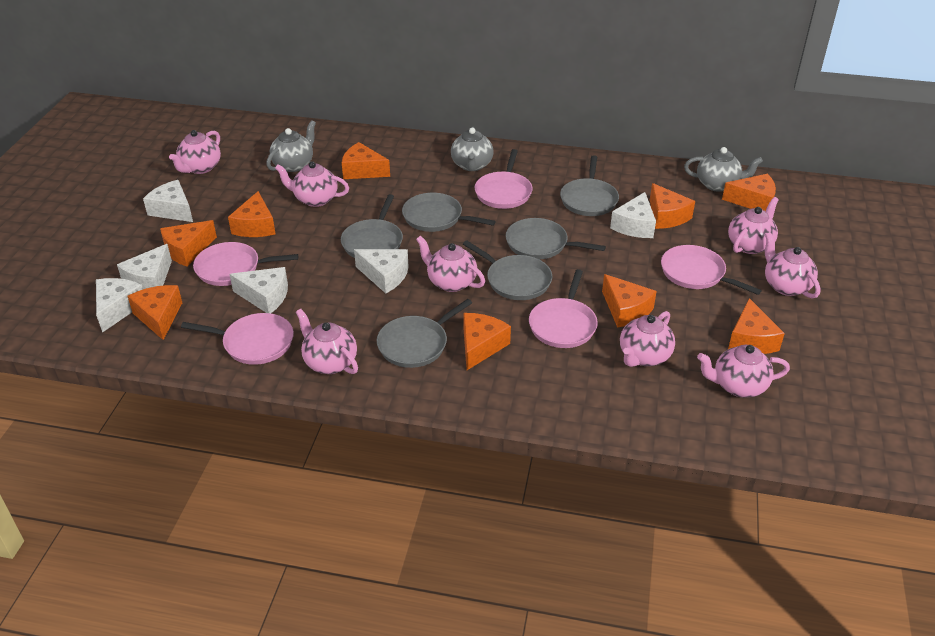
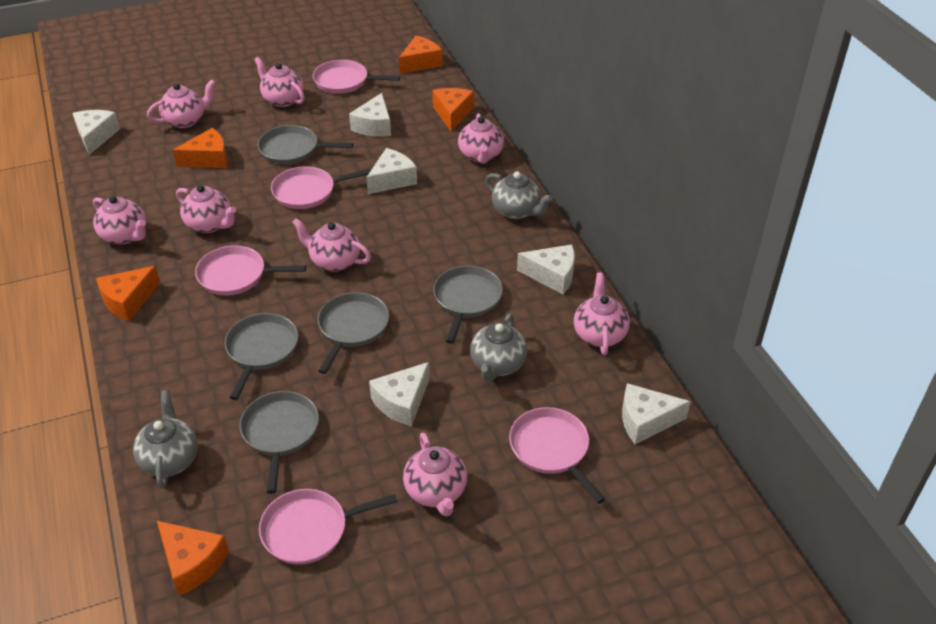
grey pan: 6 -> 5
orange cheese: 9 -> 5

